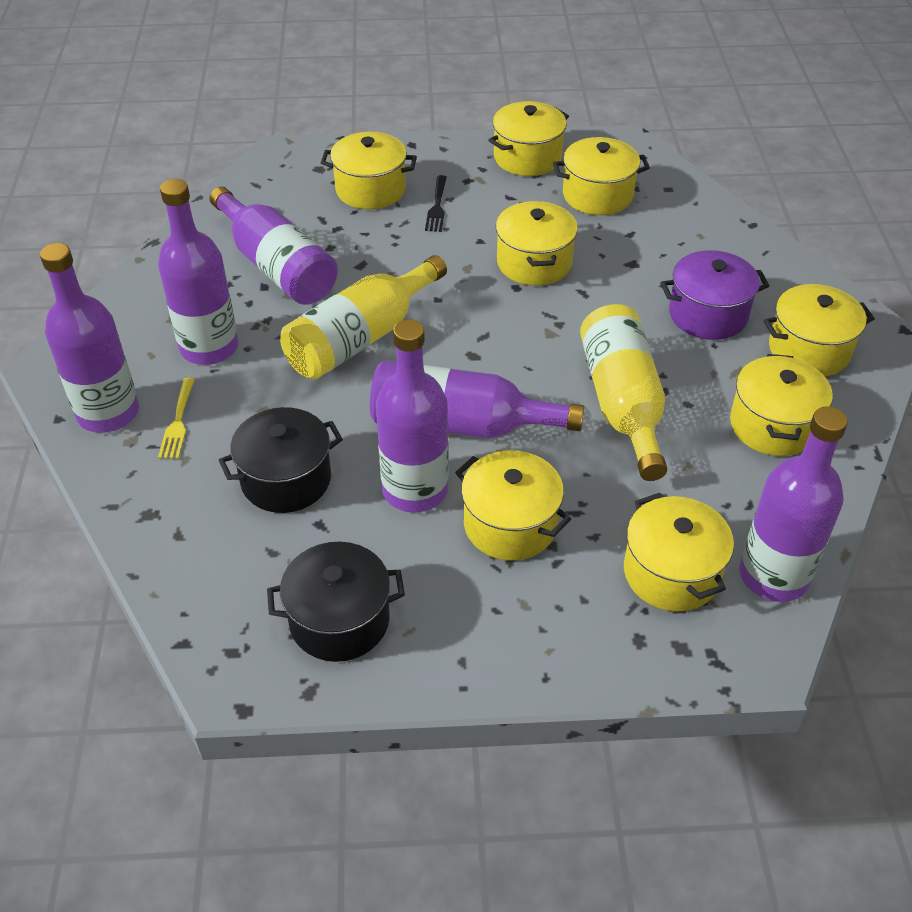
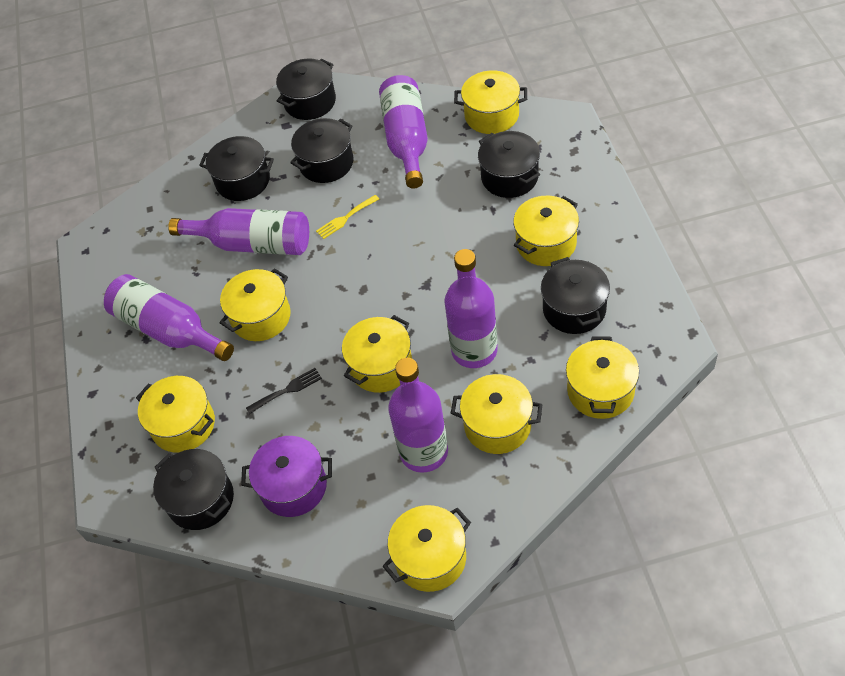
black pot: 2 -> 6
purple bottle: 6 -> 5
yellow bottle: 2 -> 0

